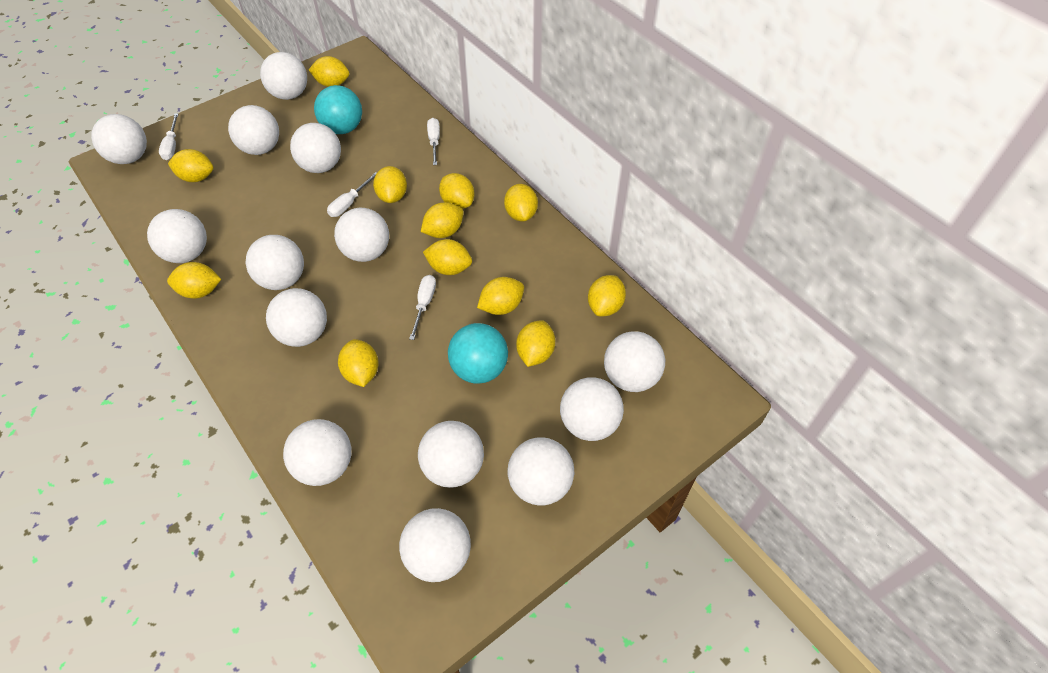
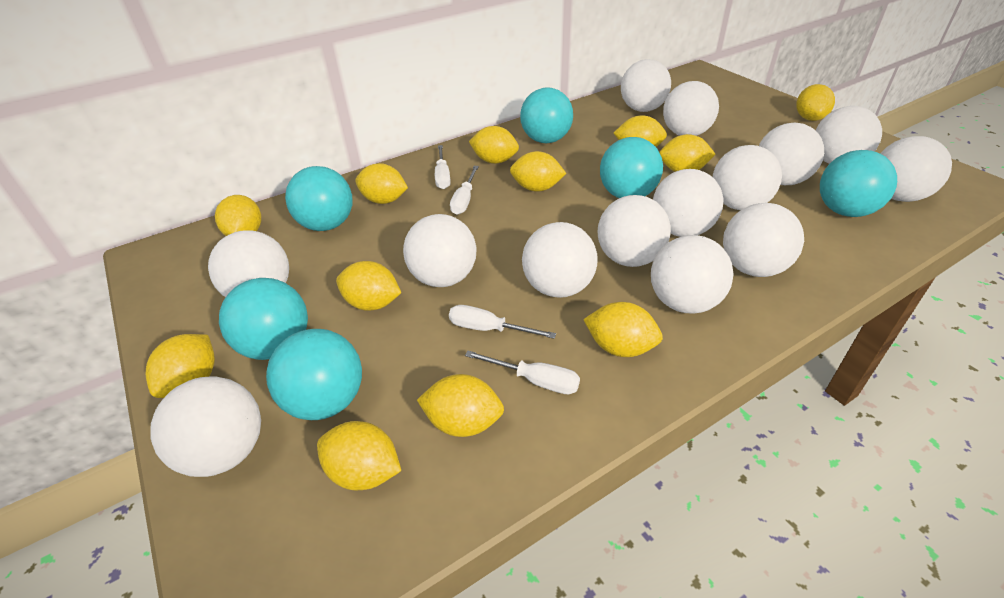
turquoise ball: 2 -> 6

